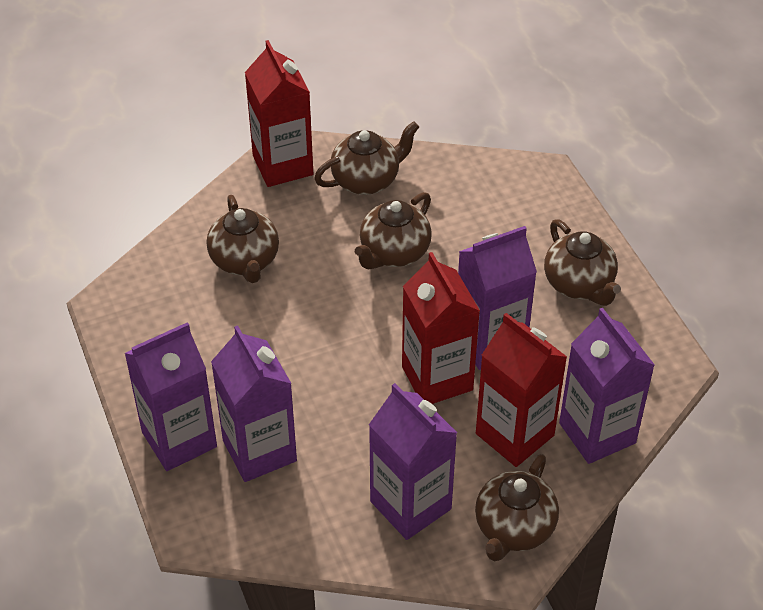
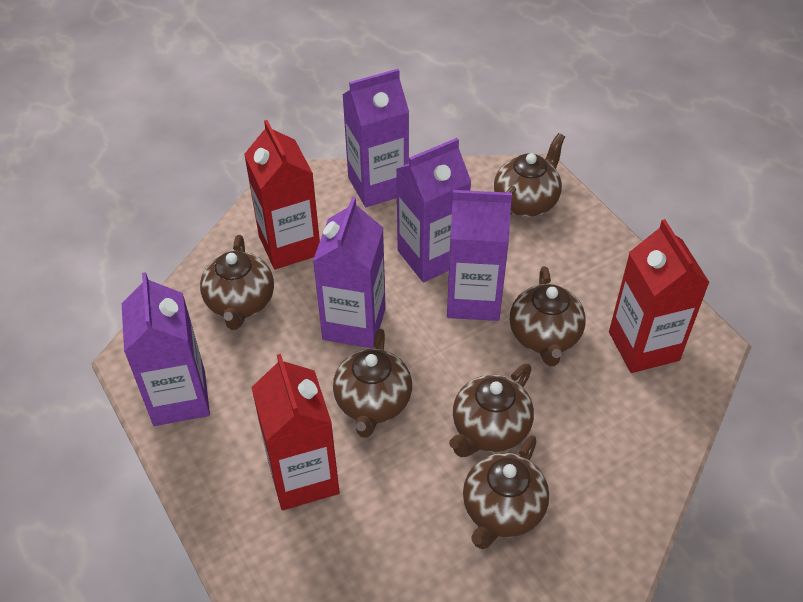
brown teapot: 5 -> 6

